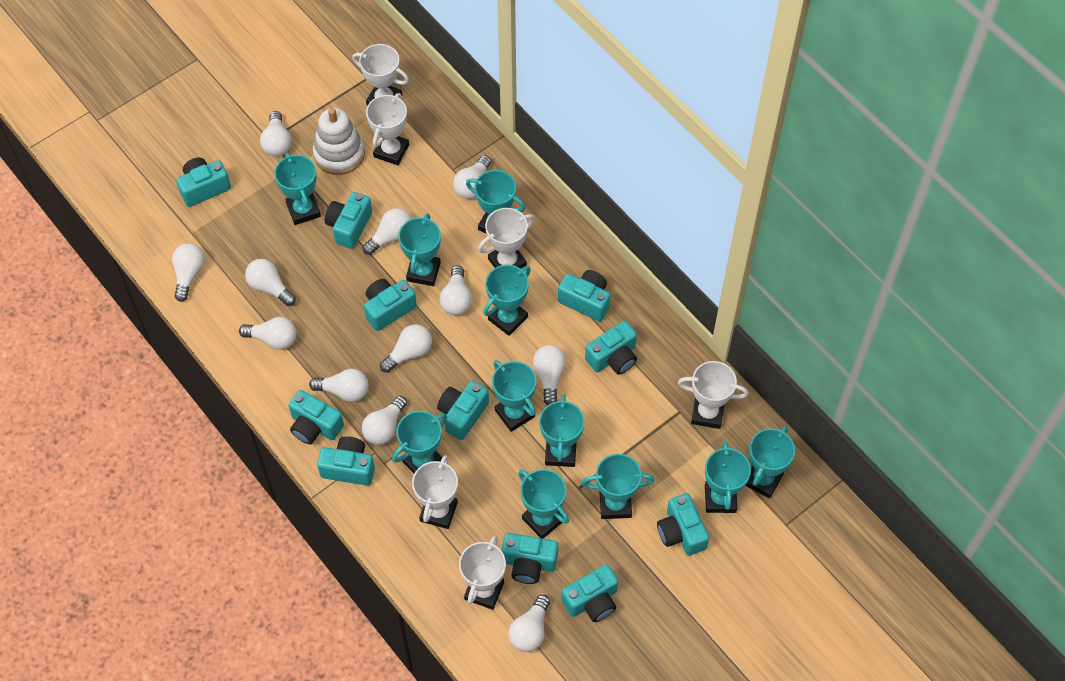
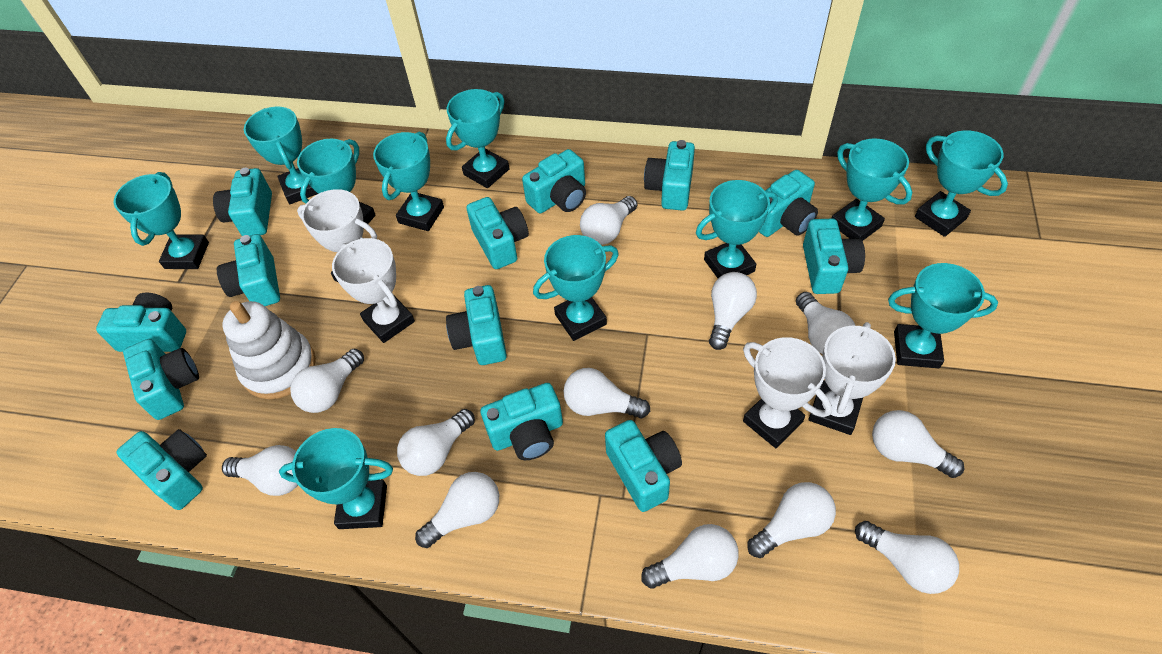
turquoise camera: 11 -> 13
white trophy: 6 -> 4

